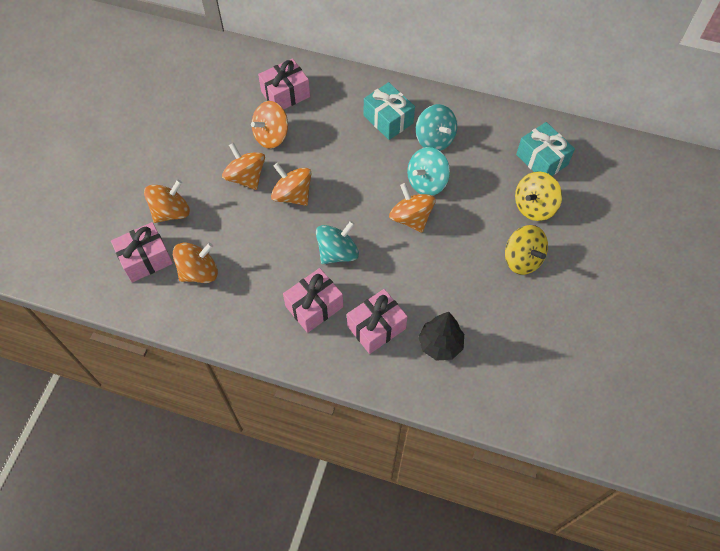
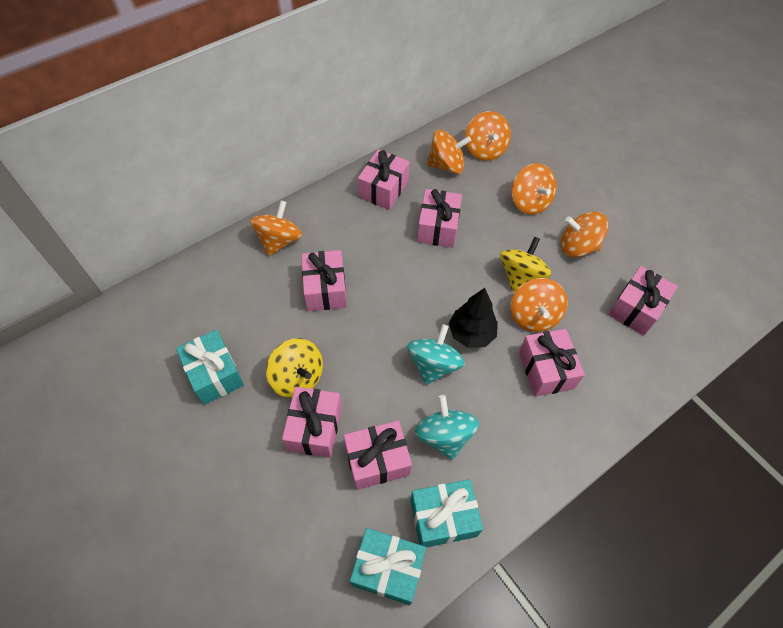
pink gift: 4 -> 7
turquoise gift: 2 -> 3
turquoise spinning top: 3 -> 2

